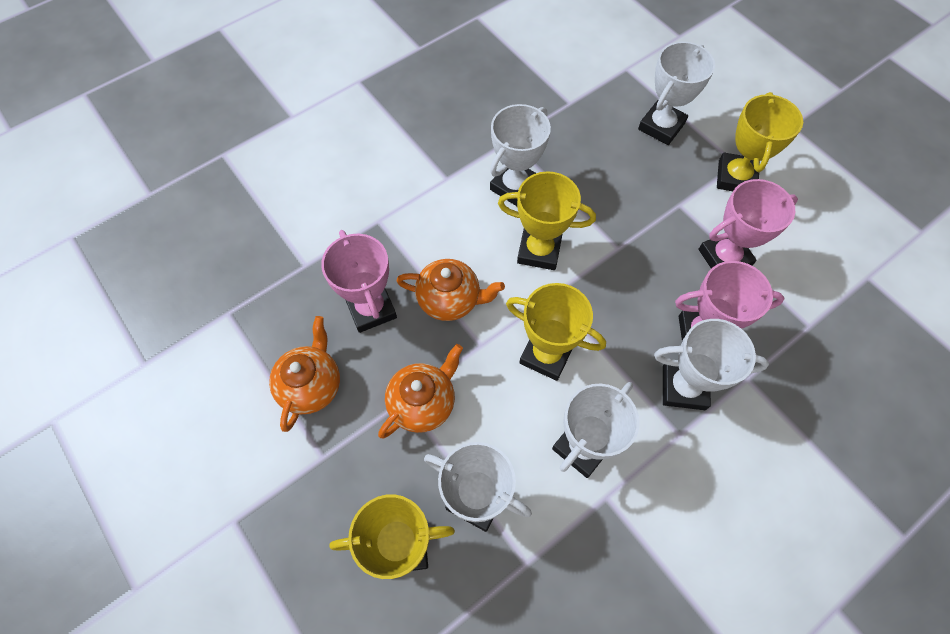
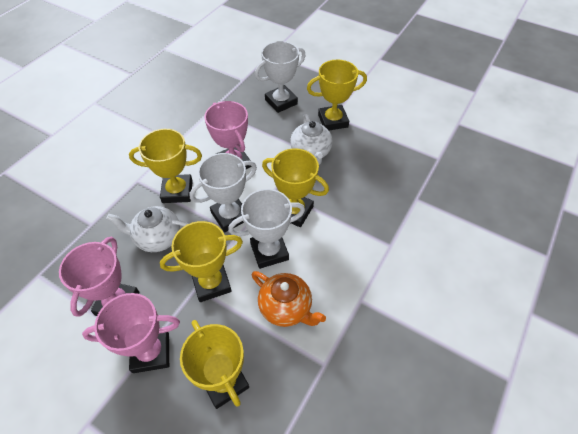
orange teapot: 3 -> 1
white teapot: 0 -> 2
white trophy: 5 -> 3
yellow trophy: 4 -> 5

